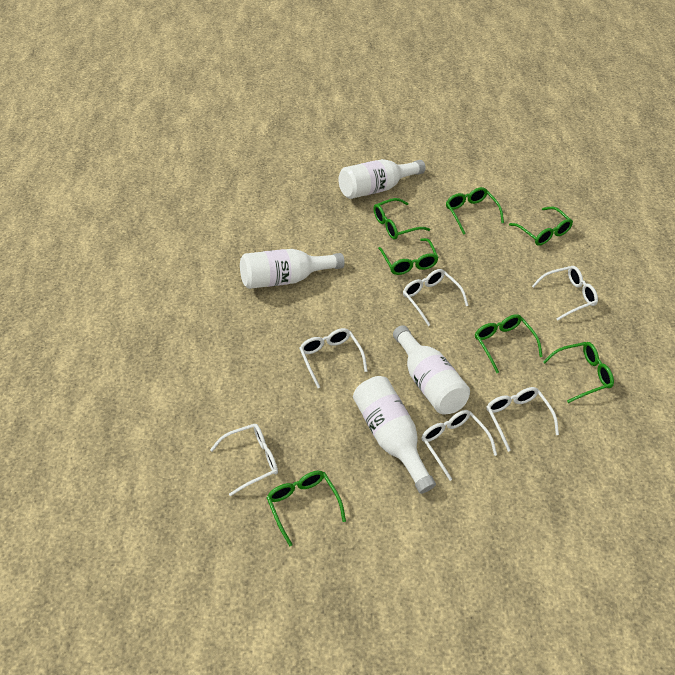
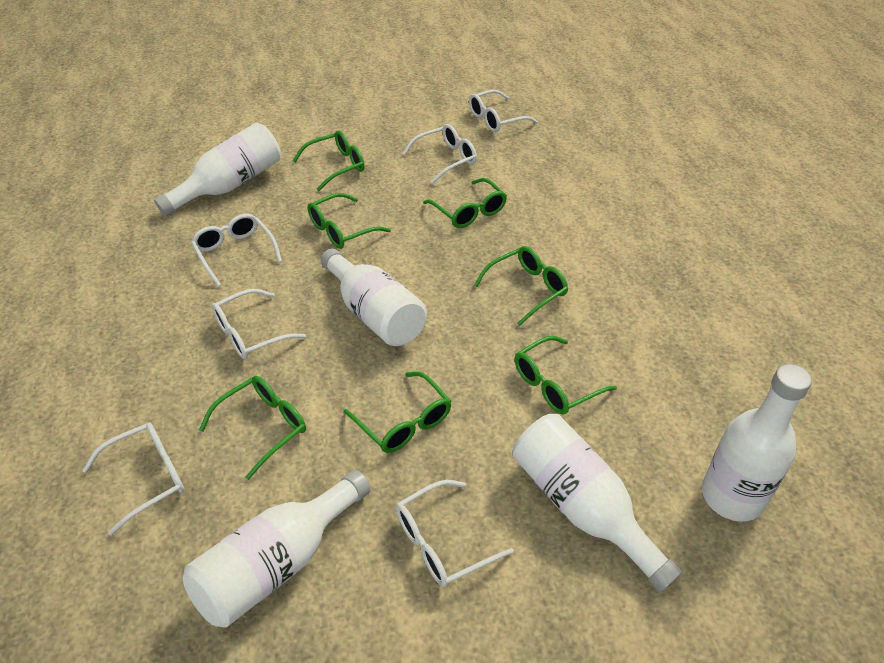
white bottle: 4 -> 5

